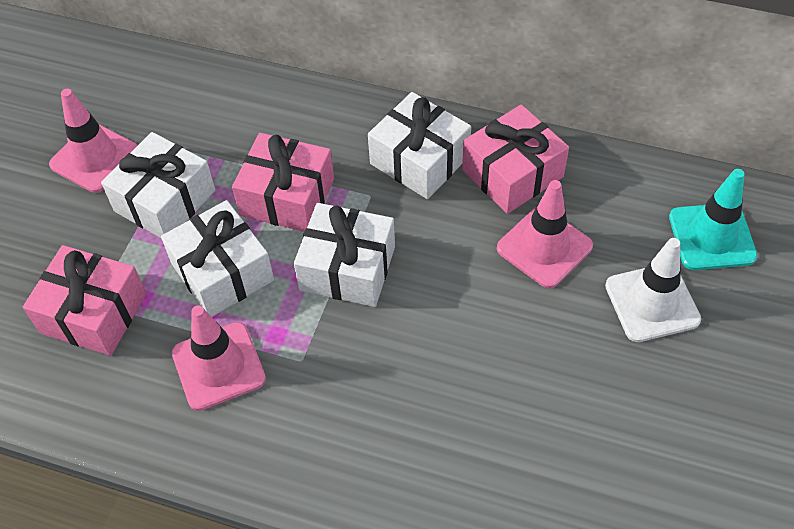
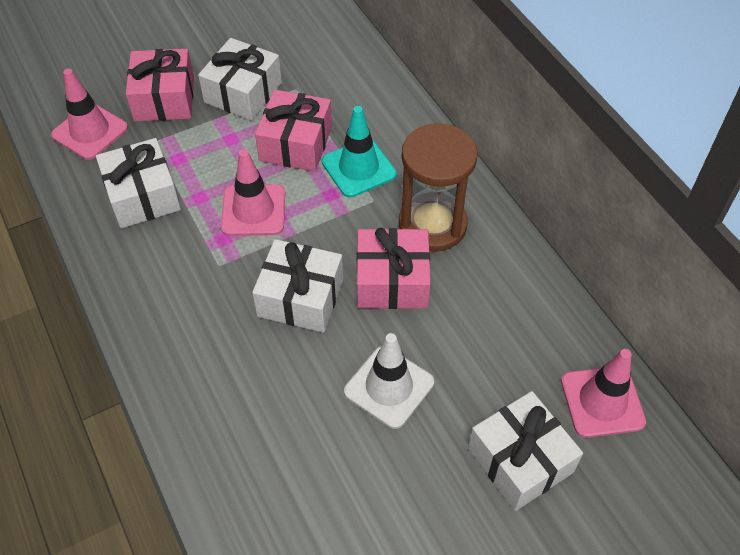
brown hourglass: 0 -> 1

